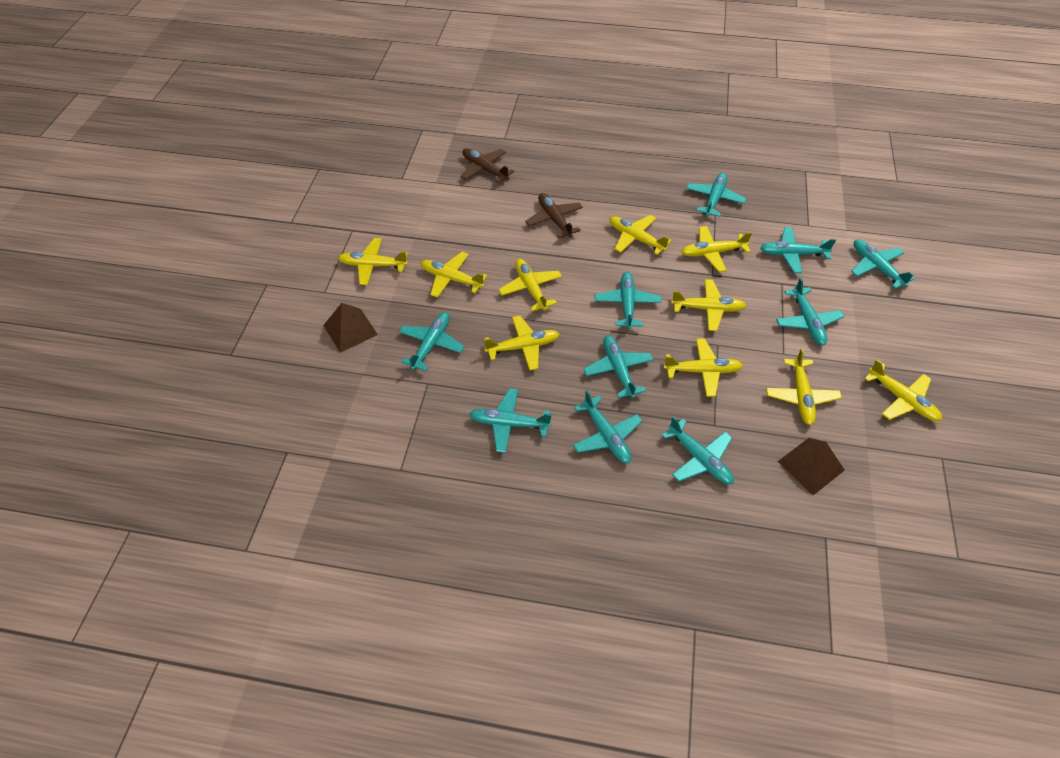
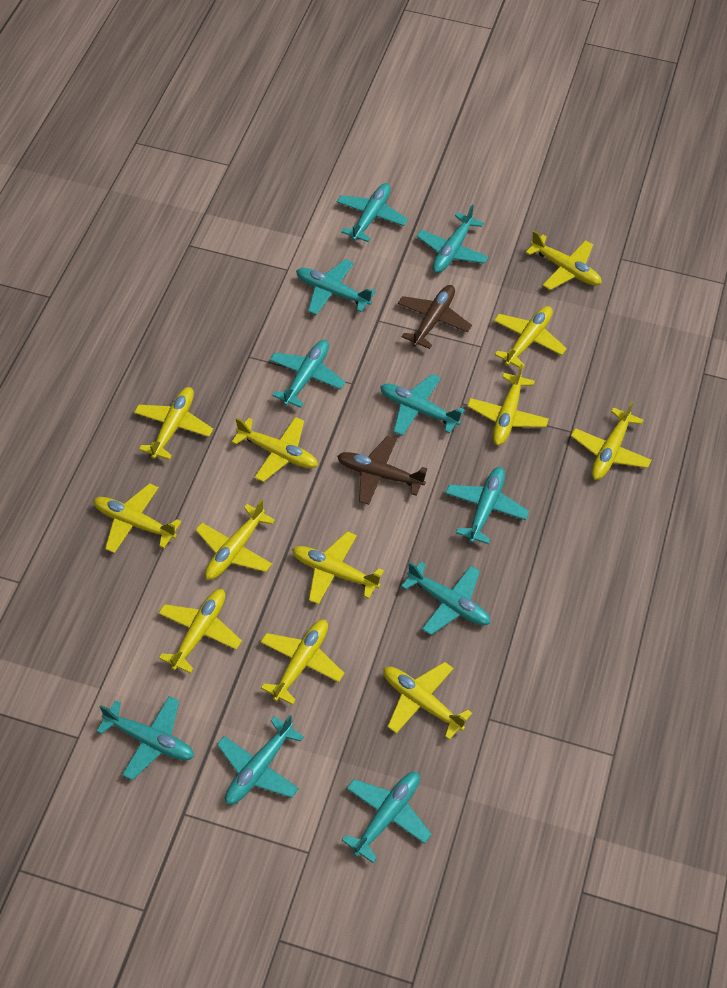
brown pyramid: 2 -> 0
yellow plane: 10 -> 12

